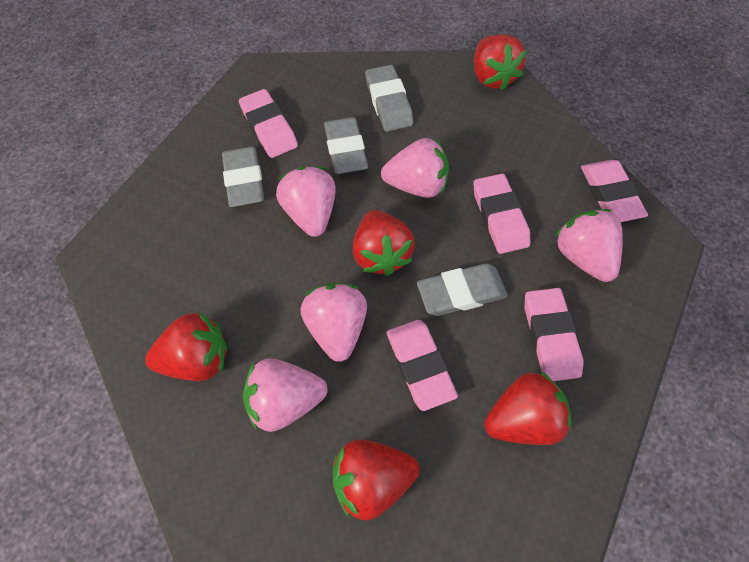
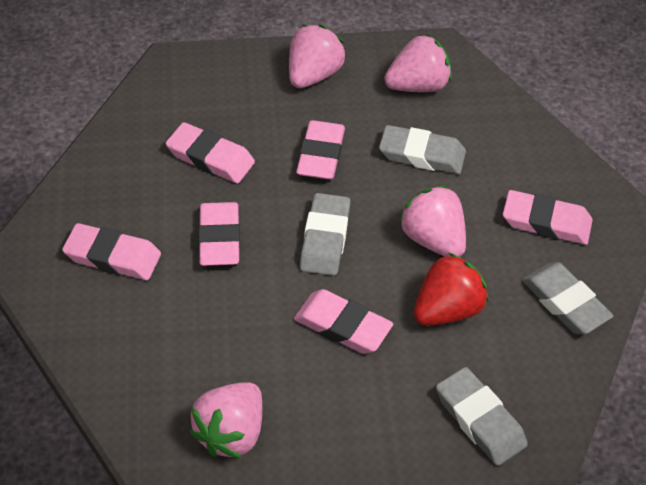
pink eraser: 5 -> 6
pink strawberry: 5 -> 4
red strawberry: 5 -> 1

